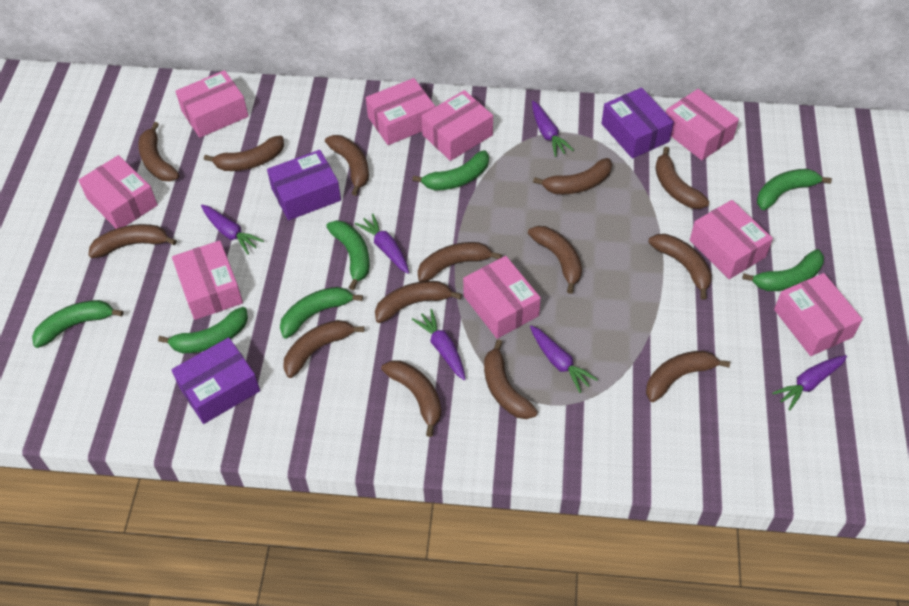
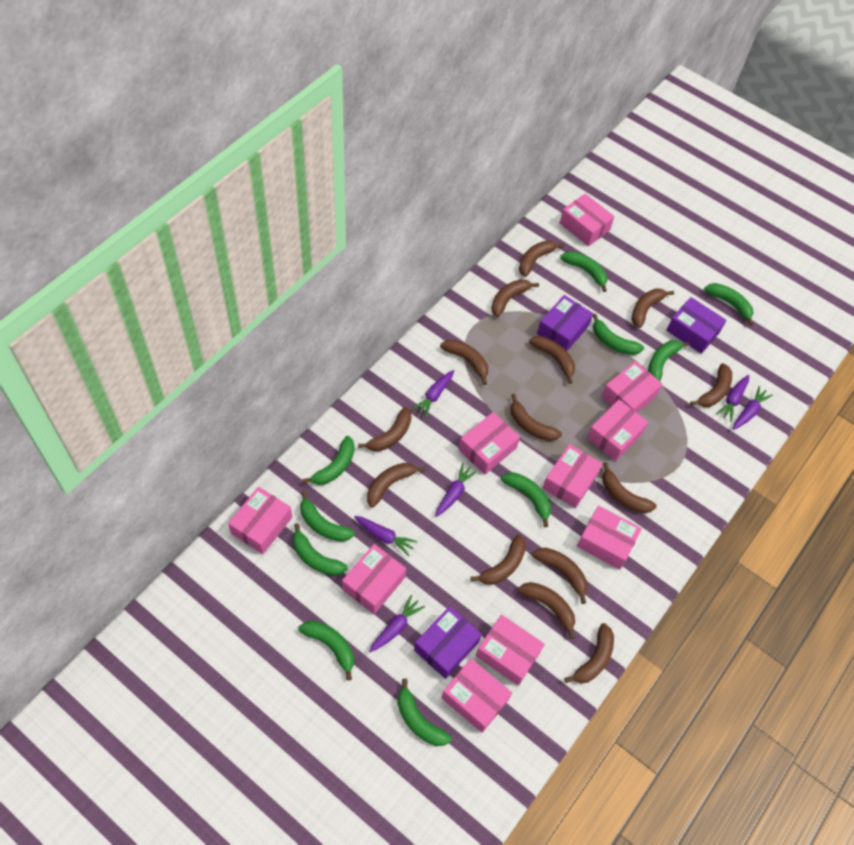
green banana: 7 -> 10
pink box: 9 -> 10

